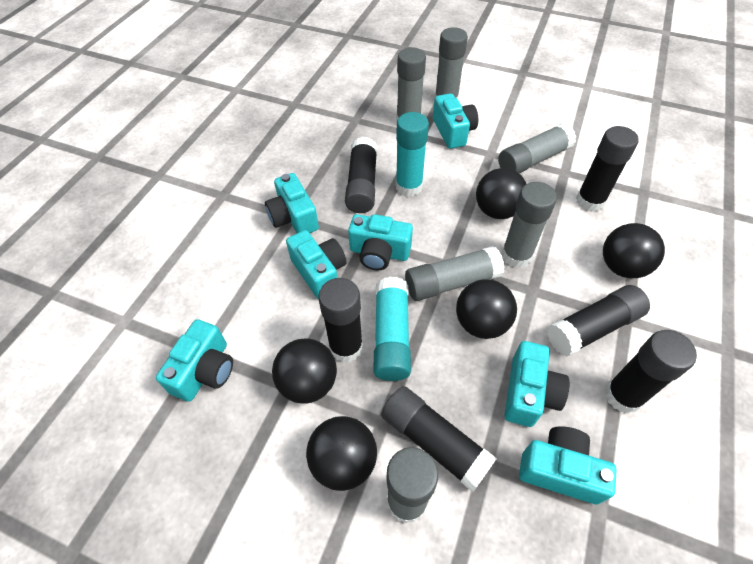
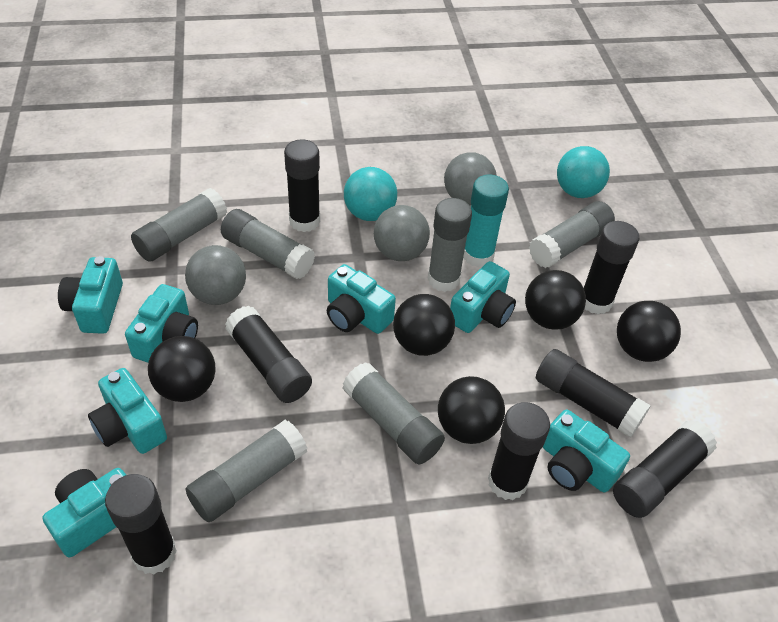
black glue stick: 6 -> 7
grey ball: 0 -> 3
turquoise ball: 0 -> 2
turquoise glue stick: 2 -> 1

